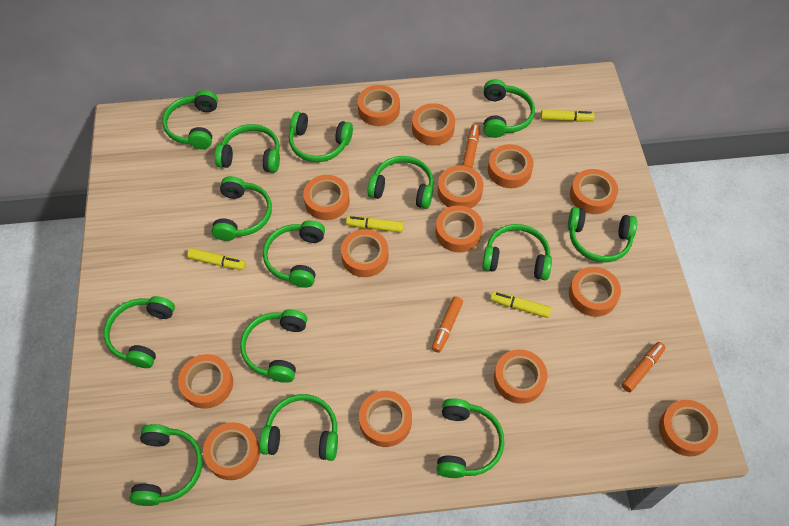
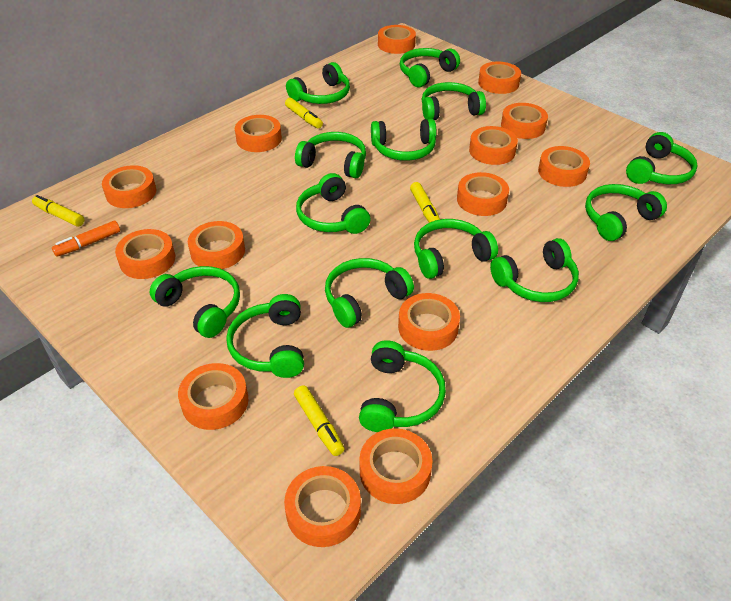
orange marker: 3 -> 1

